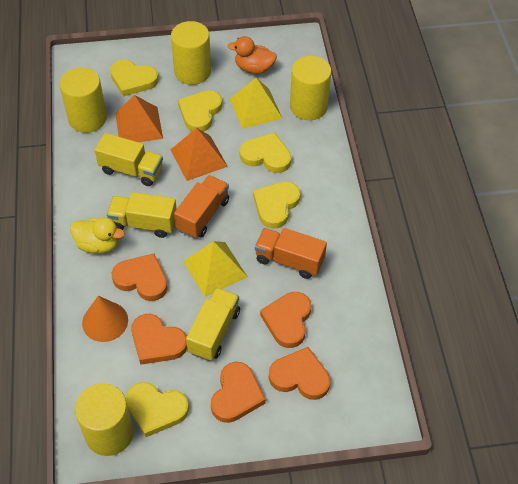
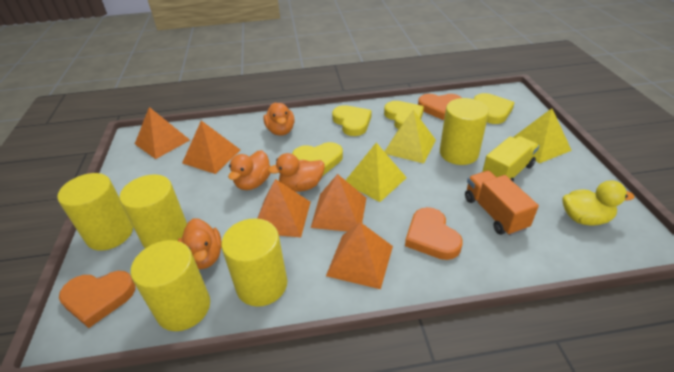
orange cone: 1 -> 0
orange duck: 1 -> 4
orange heart: 5 -> 3
orange pyramid: 2 -> 5
orange truck: 2 -> 1
yellow cylinder: 4 -> 5
yellow heart: 5 -> 4
yellow pyramid: 2 -> 3
yellow truck: 3 -> 1

